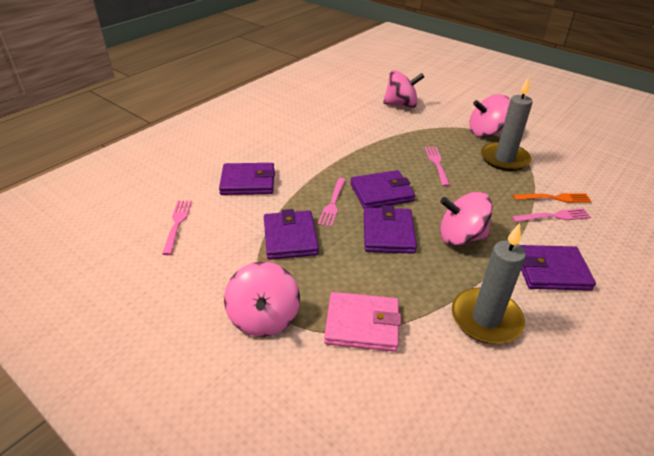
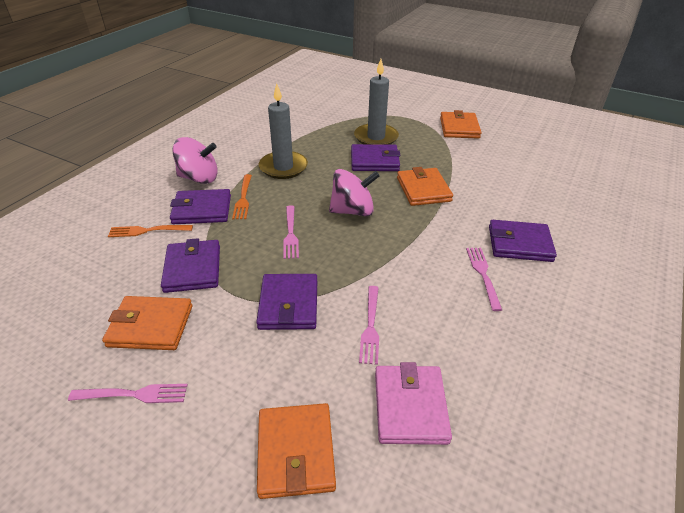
orange fork: 1 -> 2
orange wallet: 0 -> 4
pink spinning top: 4 -> 2

